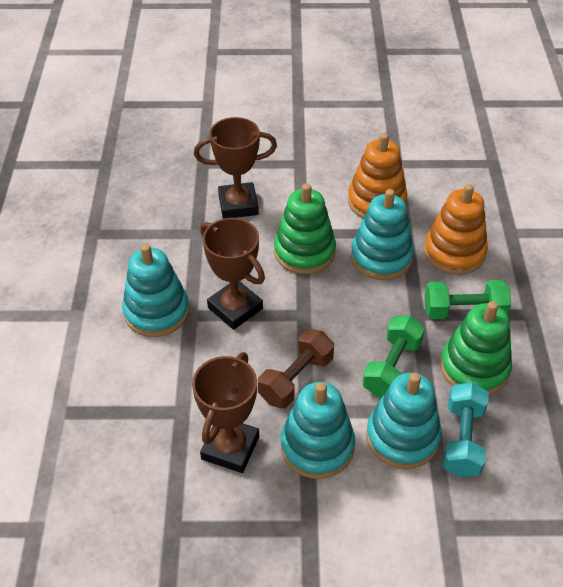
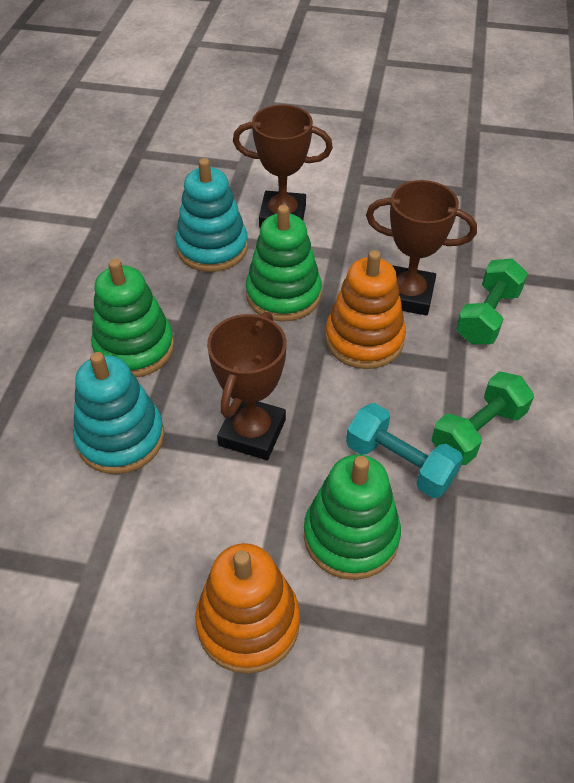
brown dumbbell: 1 -> 0
green stacking toy: 2 -> 3
turquoise stacking toy: 4 -> 2

